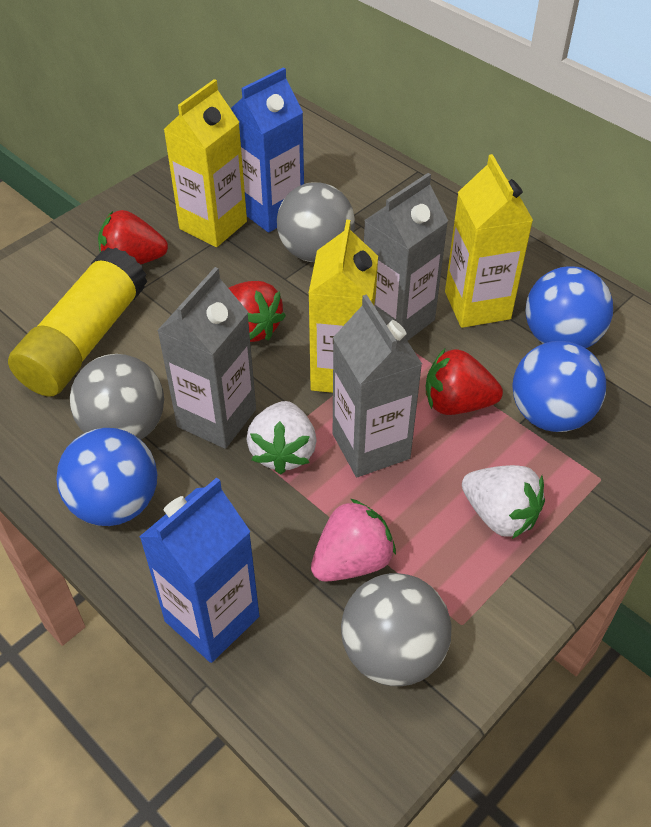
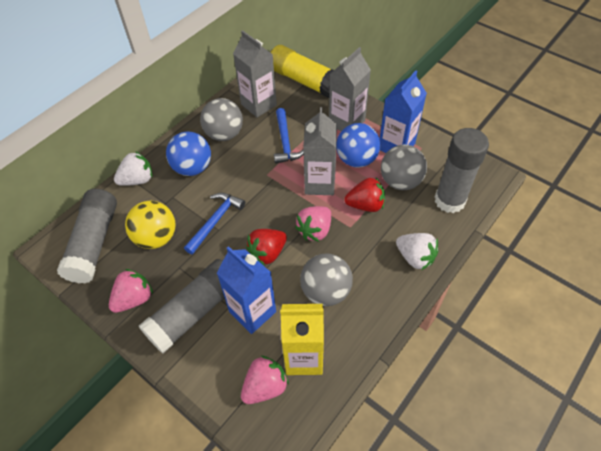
blue ball: 3 -> 2
blue hammer: 0 -> 2
grey glue stick: 0 -> 3
pink strawberry: 1 -> 3
red strawberry: 3 -> 2
yellow ball: 0 -> 1
yellow carton: 3 -> 1

